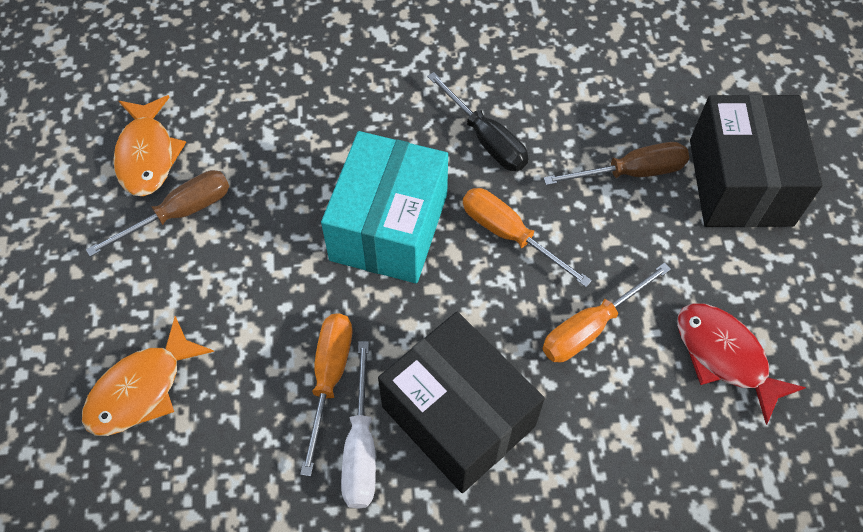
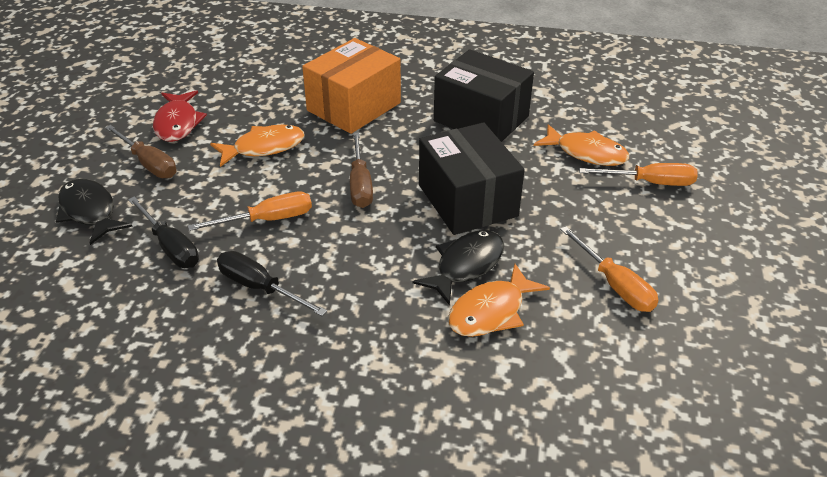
black fish: 0 -> 2
black screwdriver: 1 -> 2
orange box: 0 -> 1
orange fish: 2 -> 3
turquoise box: 1 -> 0
white screwdriver: 1 -> 0

